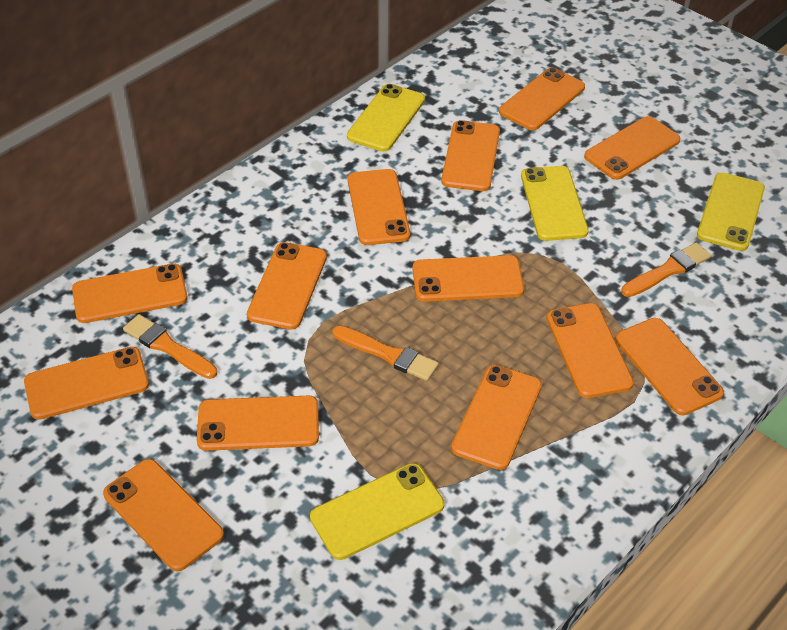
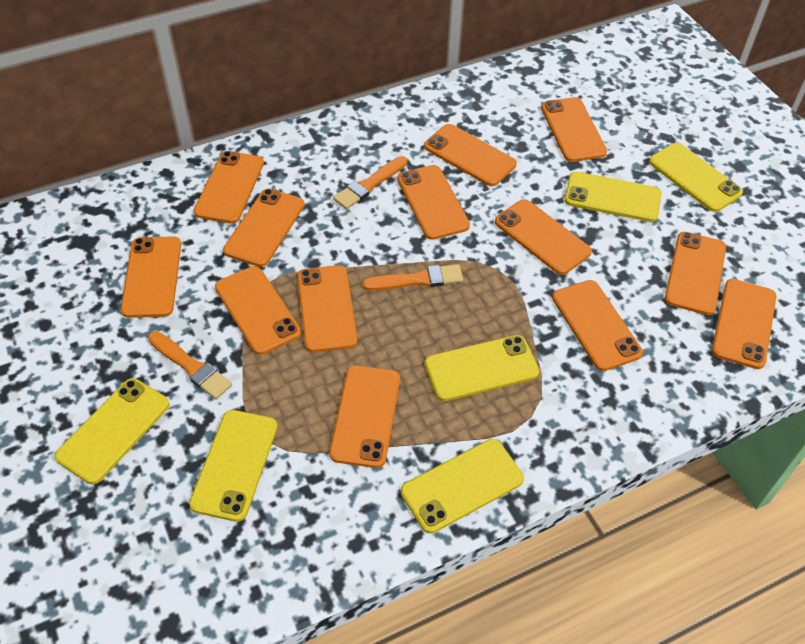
yellow phone: 4 -> 6

